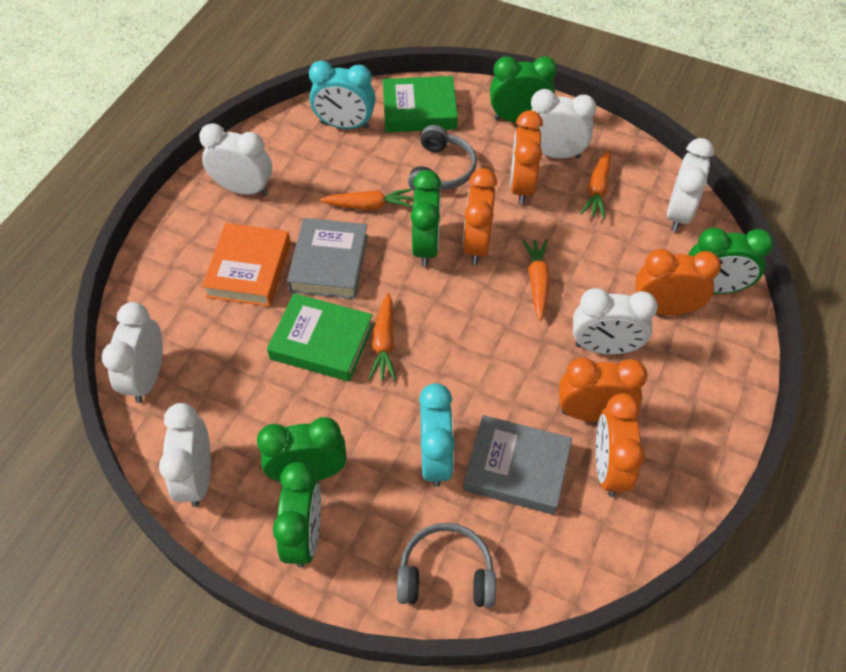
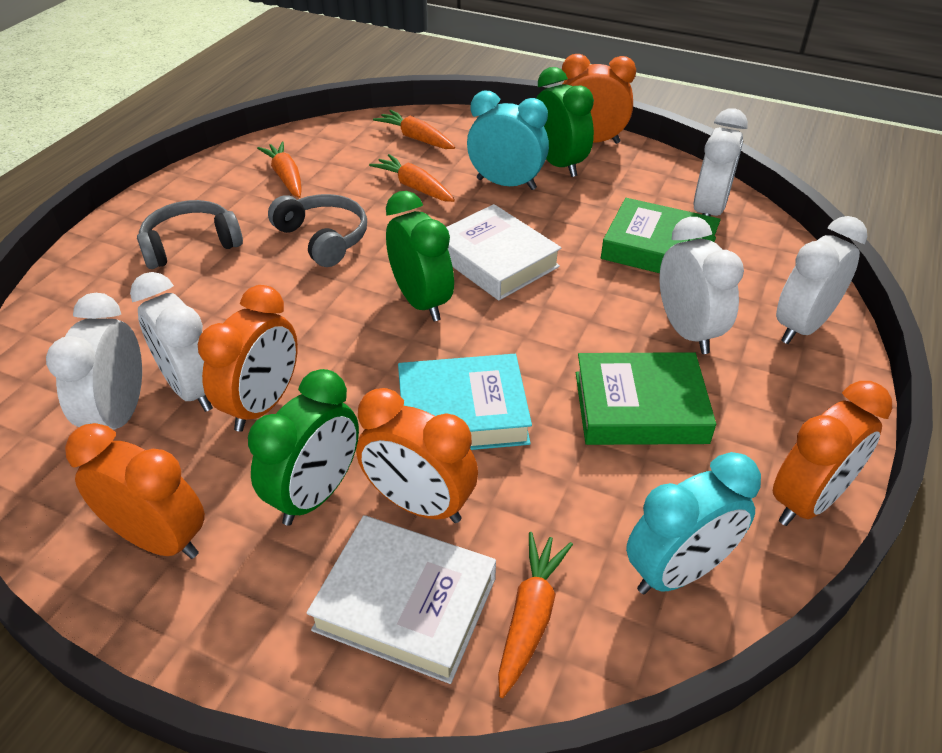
green clock: 5 -> 3
grey book: 2 -> 0
orange book: 1 -> 0
turquoise book: 0 -> 1
white book: 0 -> 2
white clock: 6 -> 5

